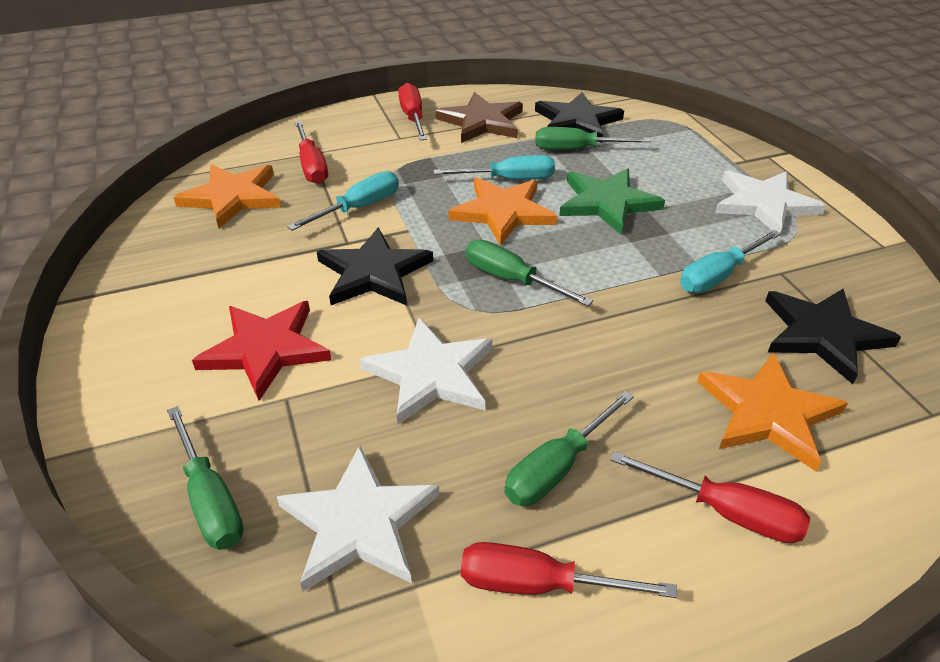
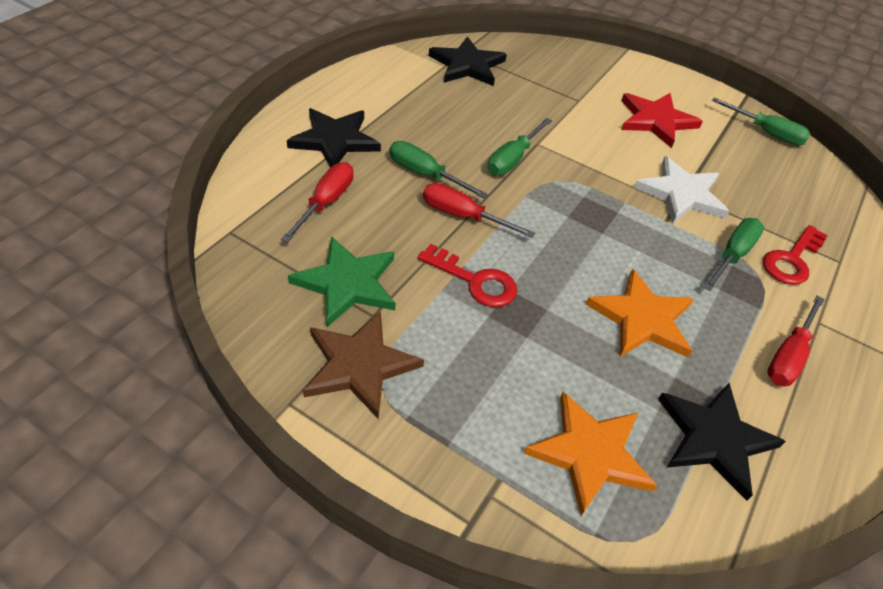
orange star: 3 -> 2
red key: 0 -> 2
red screwdriver: 4 -> 3
turquoise screwdriver: 3 -> 0
white star: 3 -> 1

